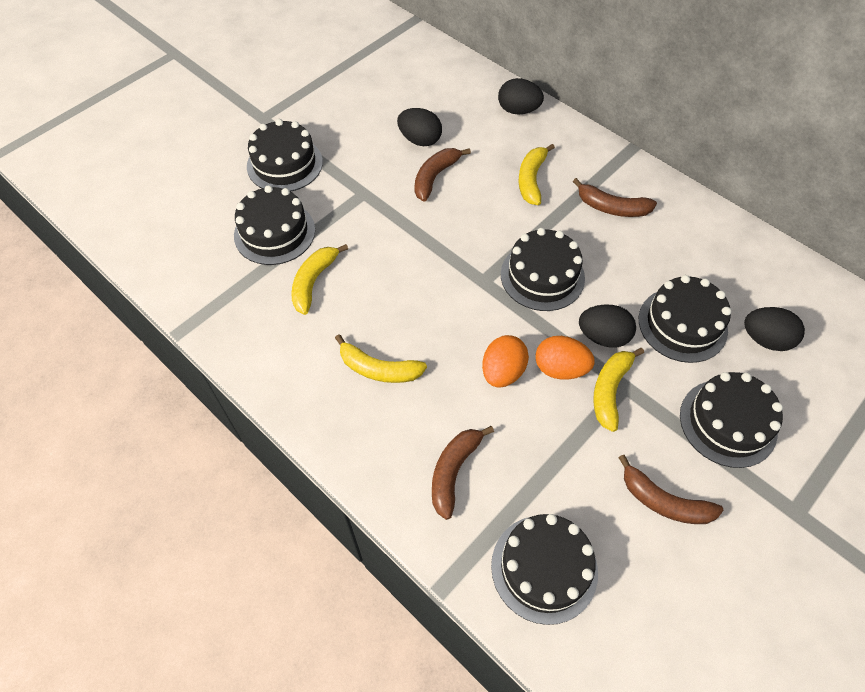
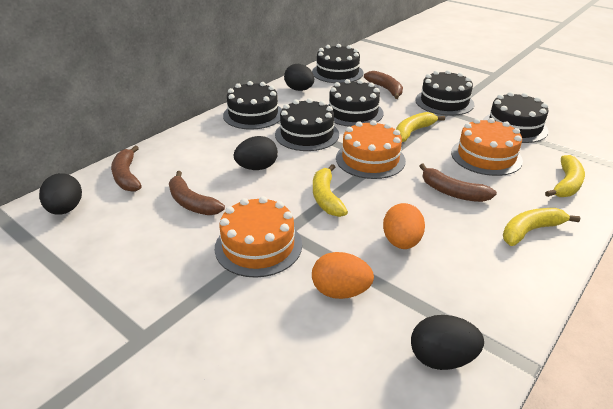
orange cake: 0 -> 3

